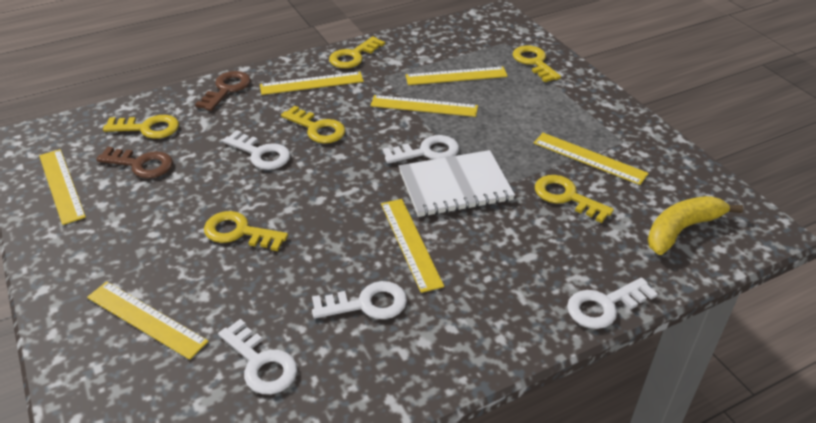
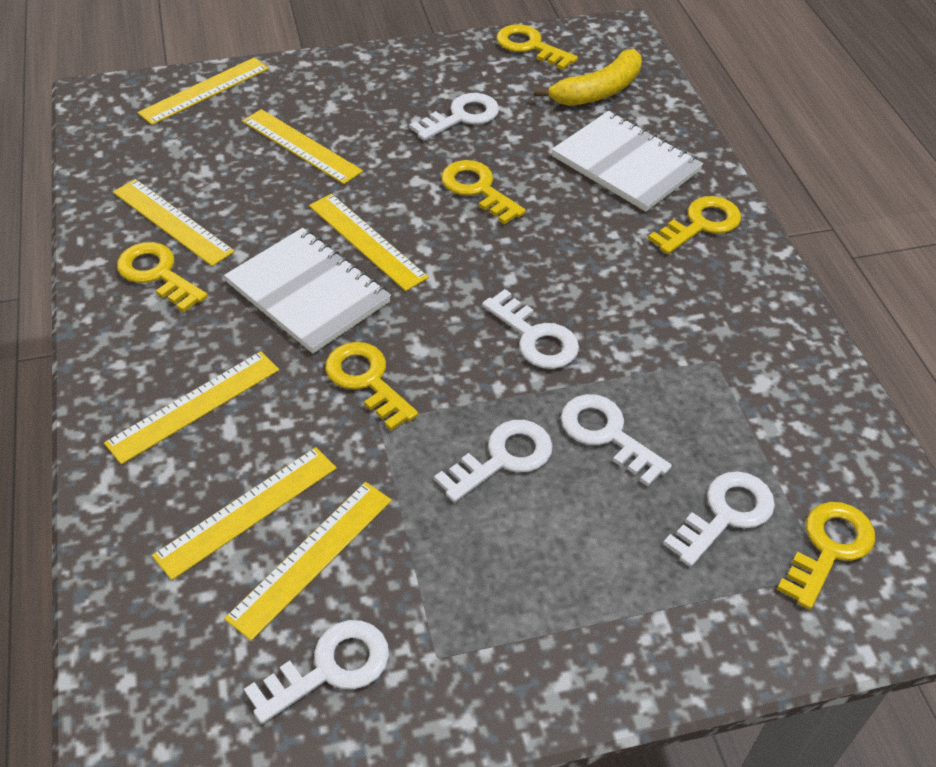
brown key: 2 -> 0
white key: 5 -> 6
white notebook: 1 -> 2

